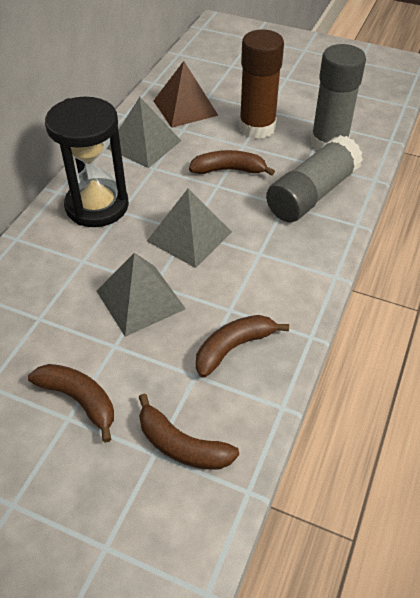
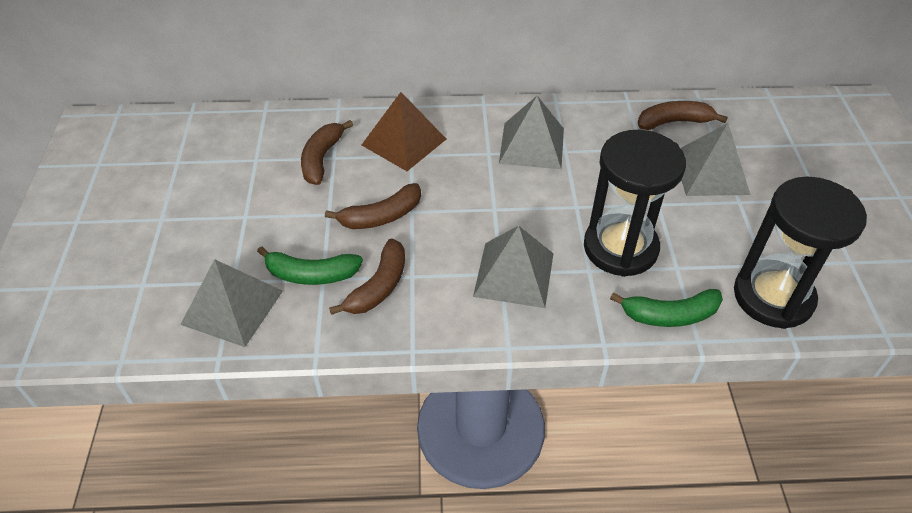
black hourglass: 1 -> 2
brown glue stick: 1 -> 0
green banana: 0 -> 2
grey glue stick: 2 -> 0
grey pyramid: 3 -> 4

